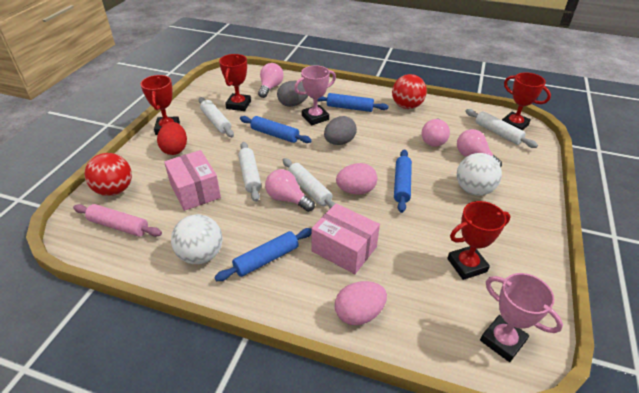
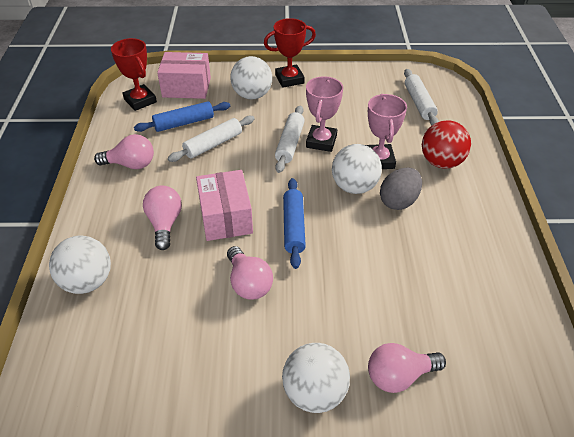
blue rolling pin: 4 -> 2
grey egg: 2 -> 1
pink egg: 2 -> 0
pink rolling pin: 1 -> 0
red ball: 2 -> 1
red egg: 1 -> 0
red trophy: 4 -> 2
white ball: 2 -> 4
white rolling pin: 4 -> 3

